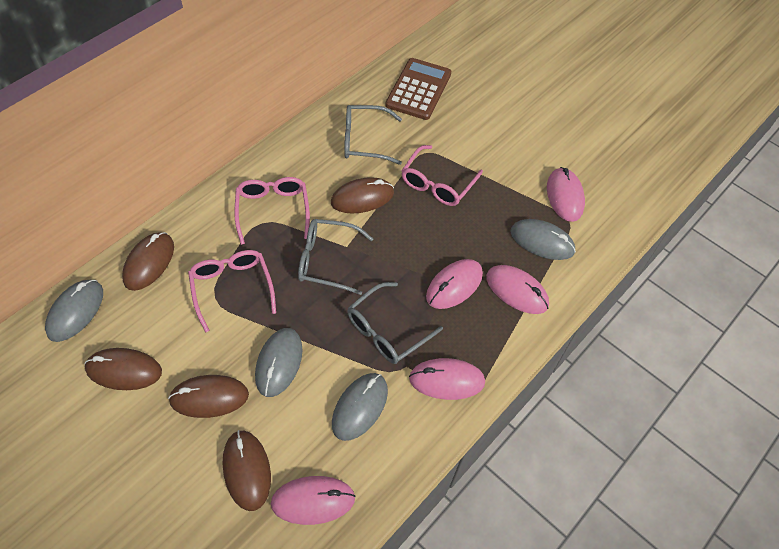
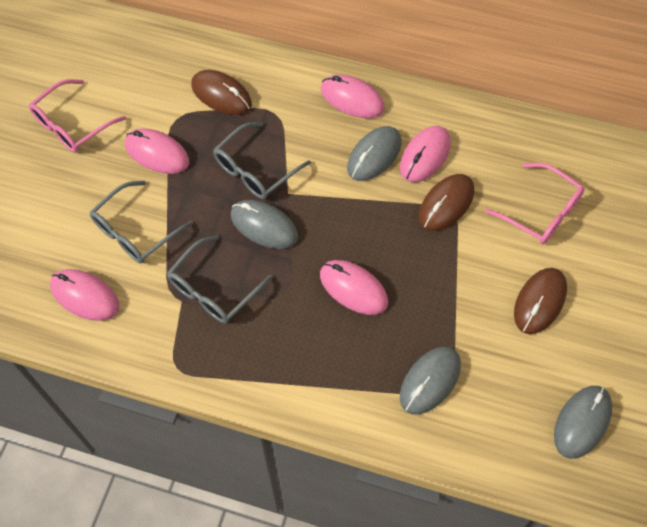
brown calculator: 1 -> 0
brown mouse: 5 -> 3
pink glasses: 3 -> 2

